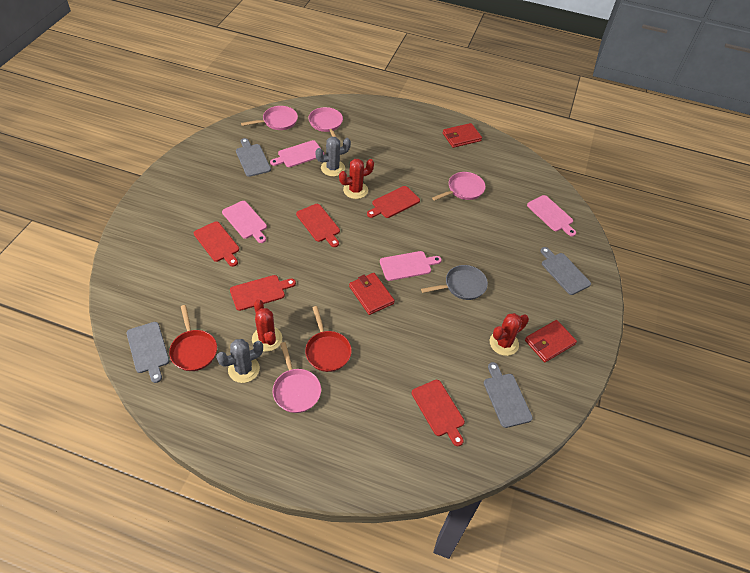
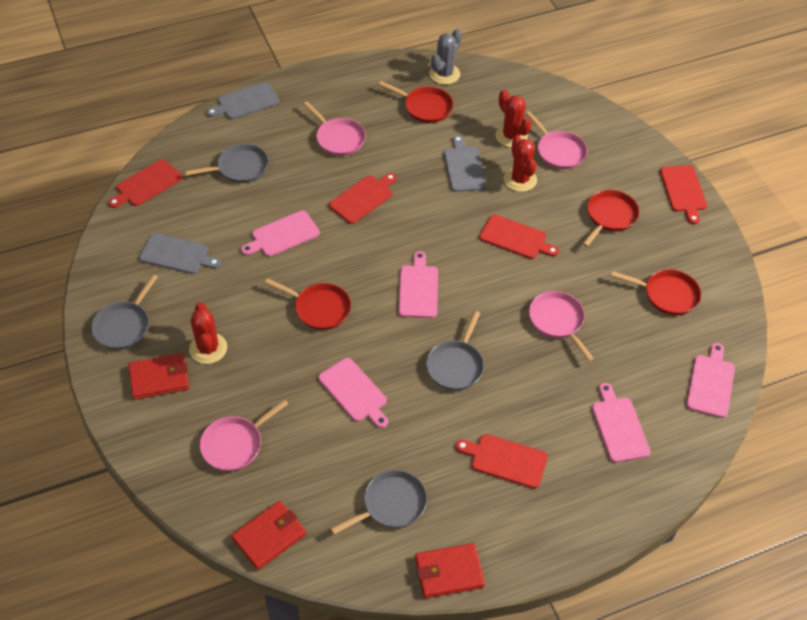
grey cactus: 2 -> 1
grey cutting board: 4 -> 3
grey pan: 1 -> 4
pink cutting board: 4 -> 5
red pan: 2 -> 4

